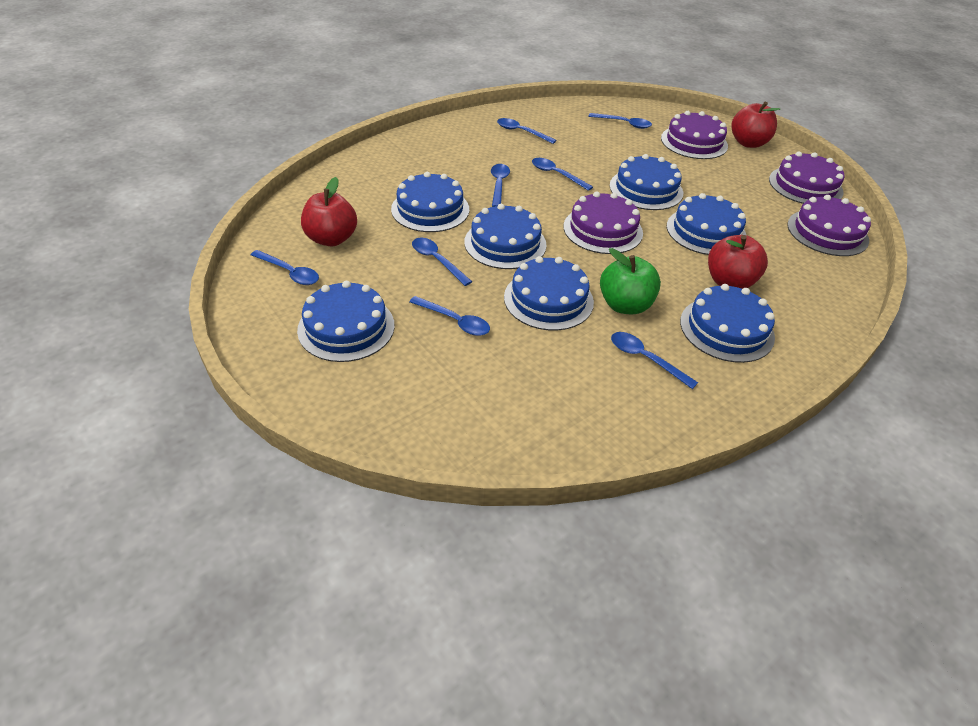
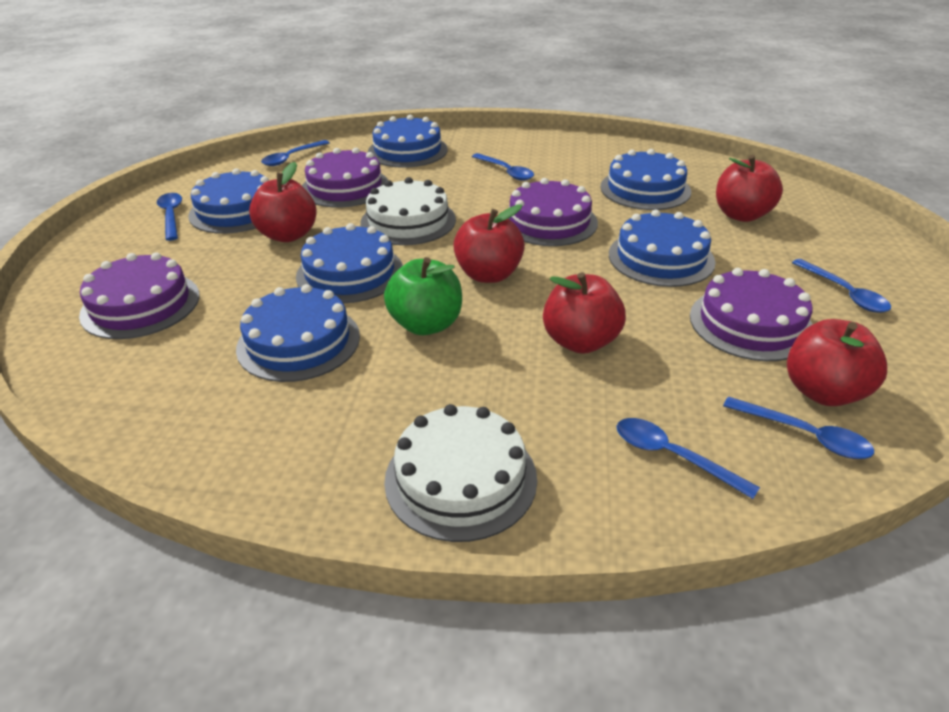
blue cake: 7 -> 6
blue spoon: 8 -> 6
red apple: 3 -> 5
white cake: 0 -> 2

